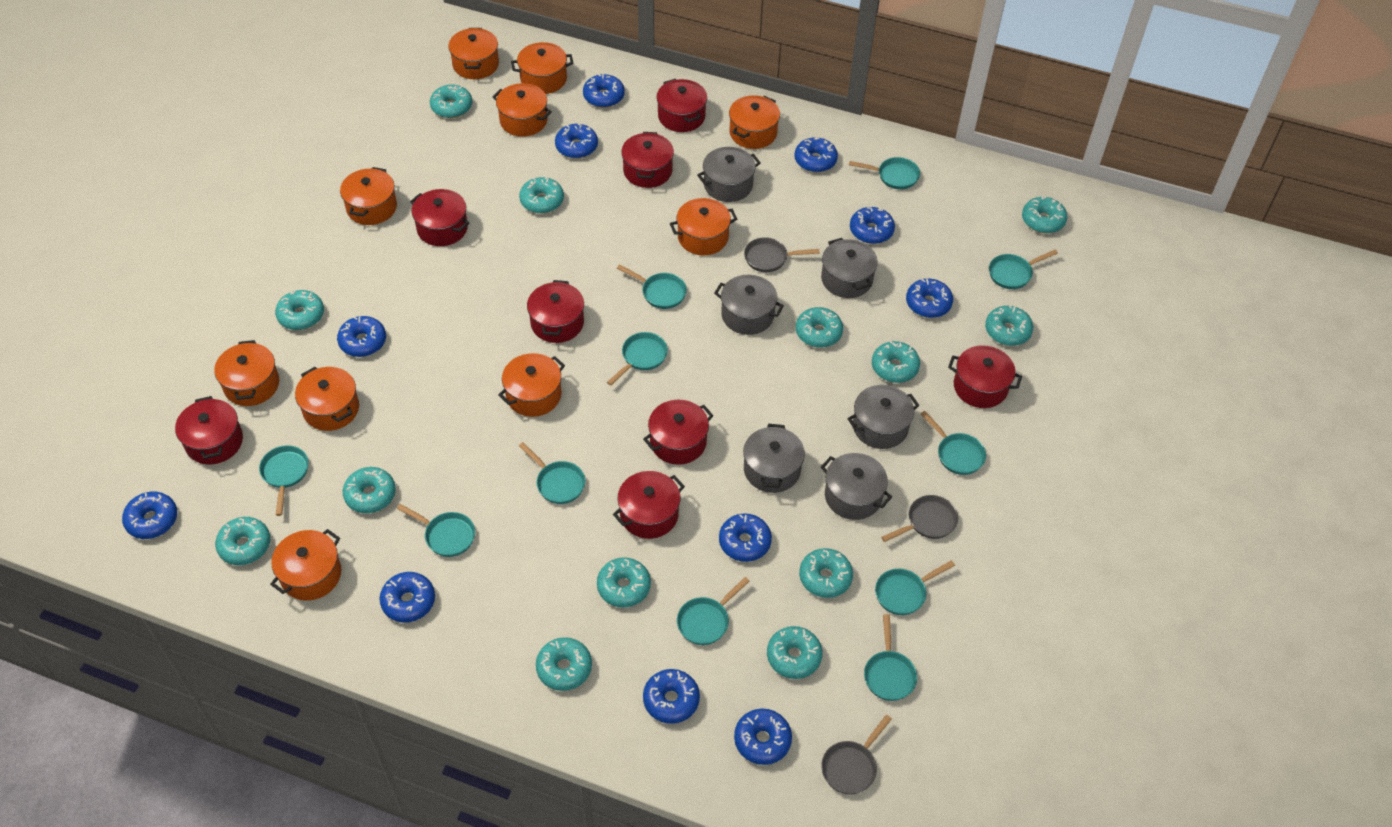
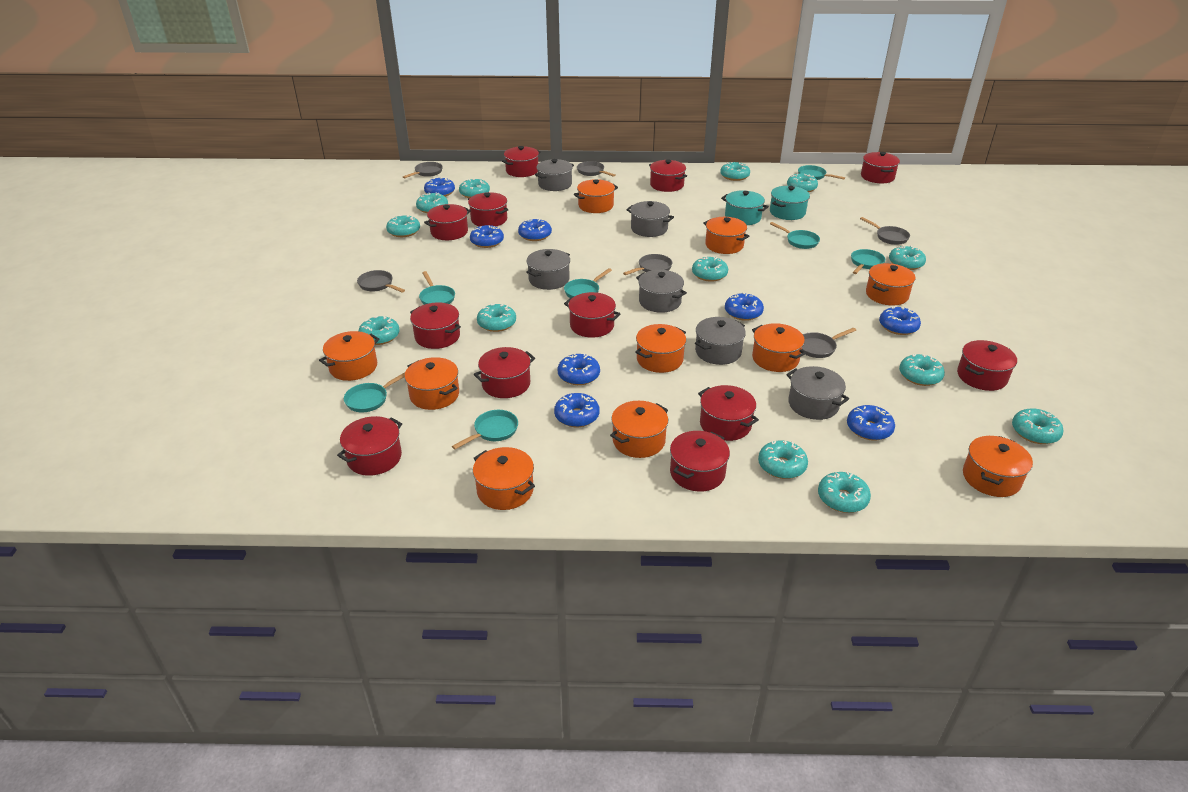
blue donut: 11 -> 8
grey pan: 3 -> 6
red pot: 8 -> 12
turquoise pan: 11 -> 7
turquoise pot: 0 -> 2

